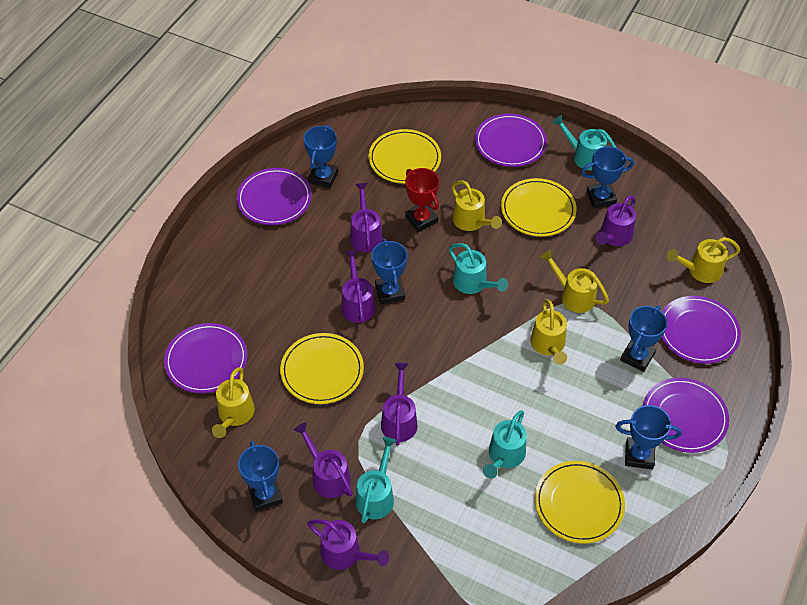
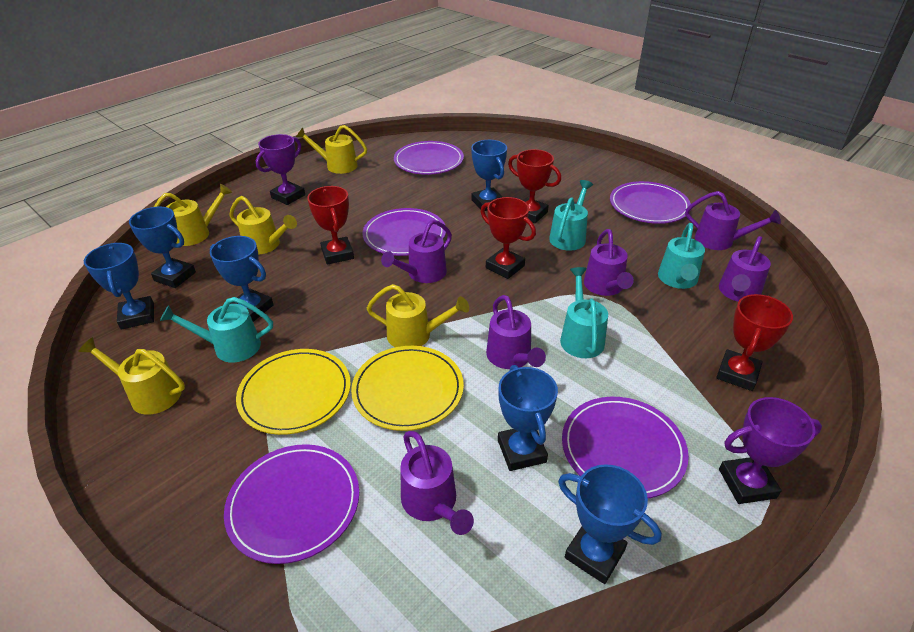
purple trophy: 0 -> 2
red trophy: 1 -> 4
yellow plate: 4 -> 2

